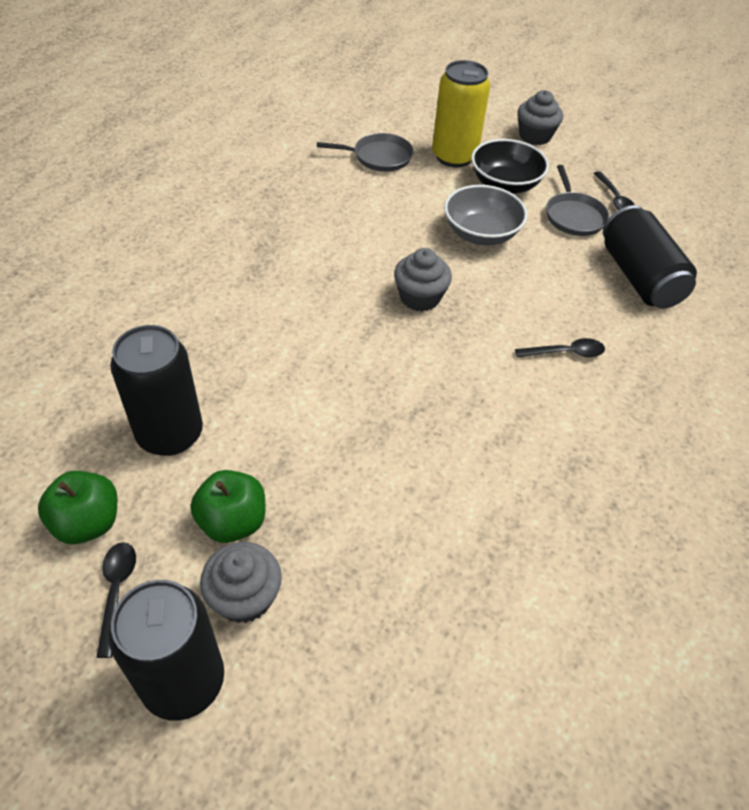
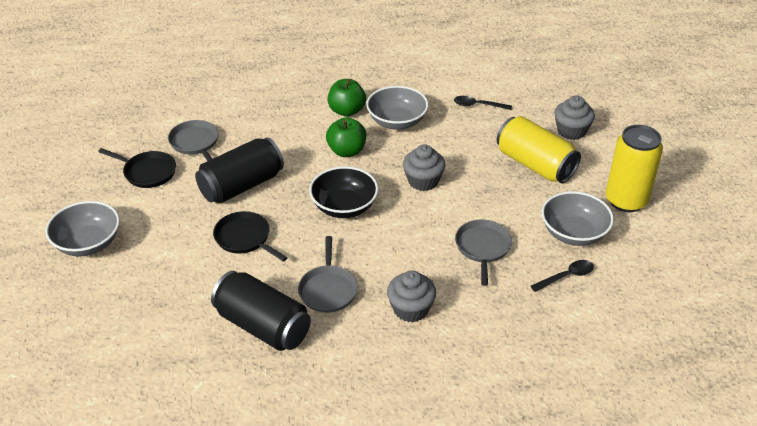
black can: 3 -> 2
black pan: 0 -> 2
black spoon: 3 -> 2
grey bowl: 1 -> 3
grey pan: 2 -> 3
yellow can: 1 -> 2

